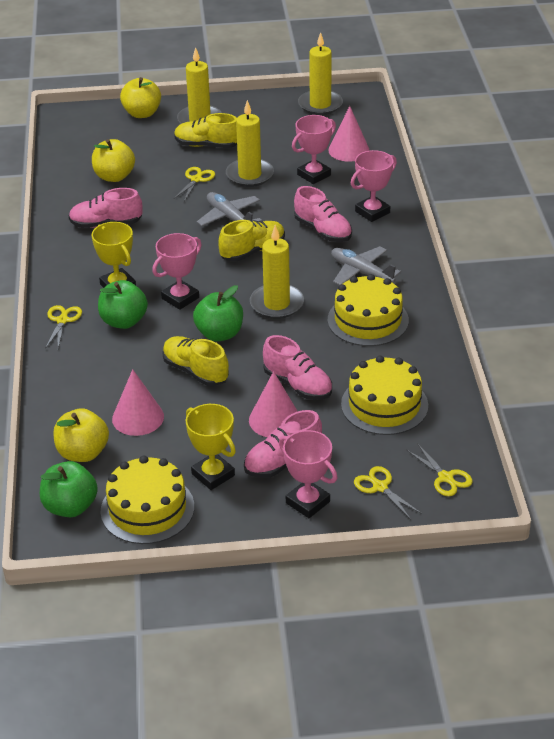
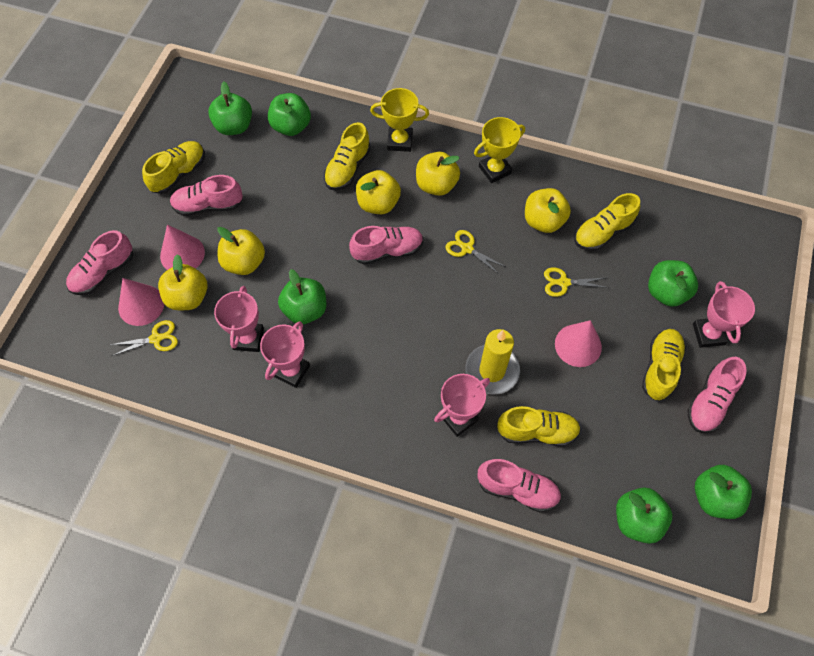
green apple: 3 -> 6
grey plane: 2 -> 0
pink shoe: 4 -> 5
yellow apple: 3 -> 5
yellow cake: 3 -> 0
yellow candle: 4 -> 1
yellow scissors: 4 -> 3
yellow shoe: 3 -> 5

